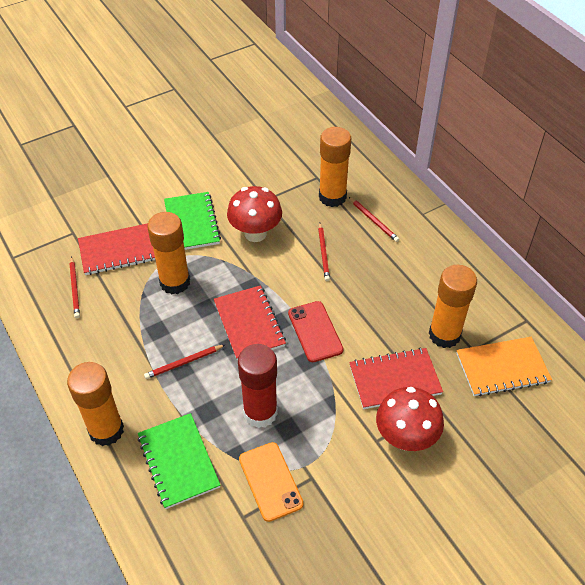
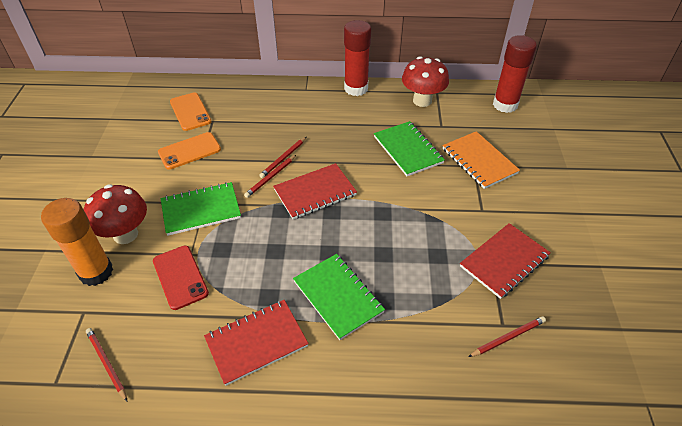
green notebook: 2 -> 3
orange glue stick: 4 -> 1
orange phone: 1 -> 2
red glue stick: 1 -> 2

